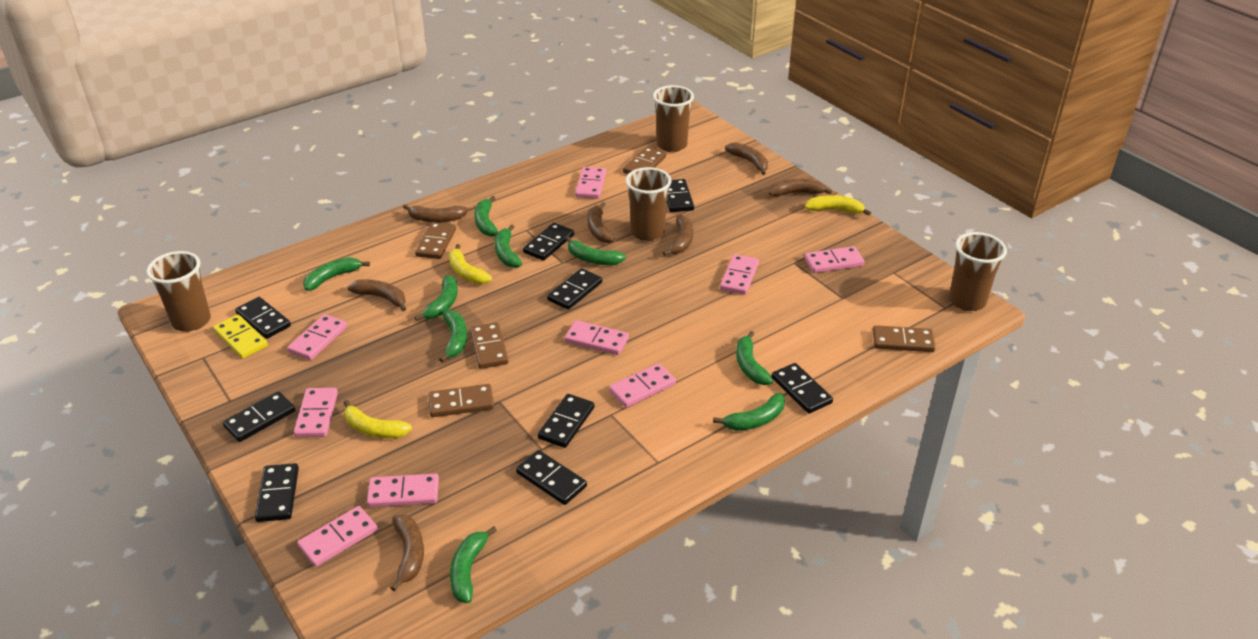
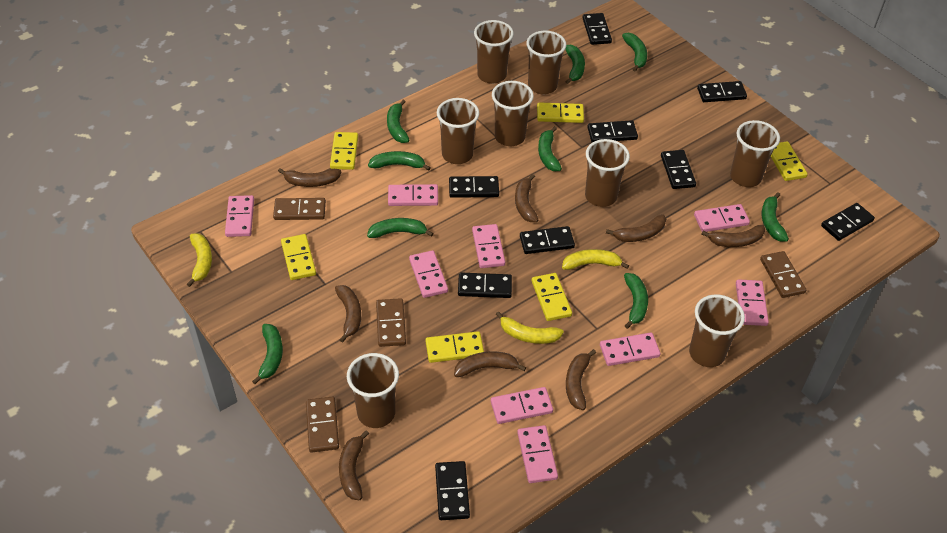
brown banana: 7 -> 8
brown cup: 4 -> 8
brown domino: 5 -> 4
yellow domino: 1 -> 6

